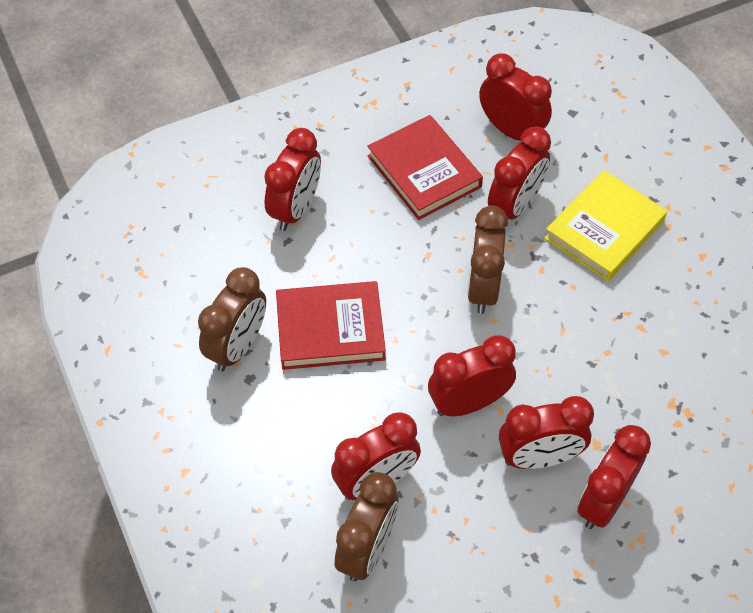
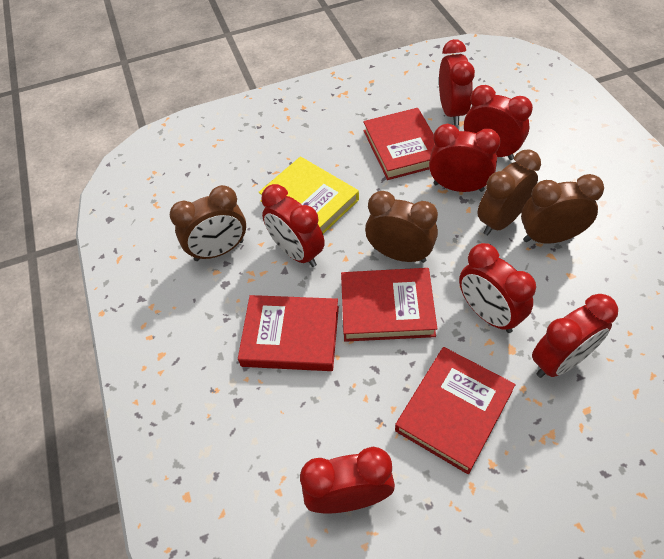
brown clock: 3 -> 4
red book: 2 -> 4

